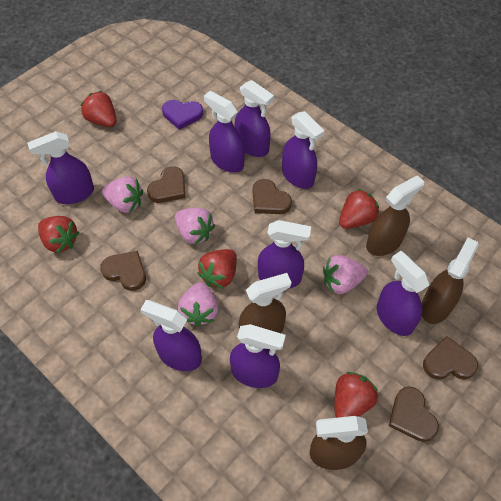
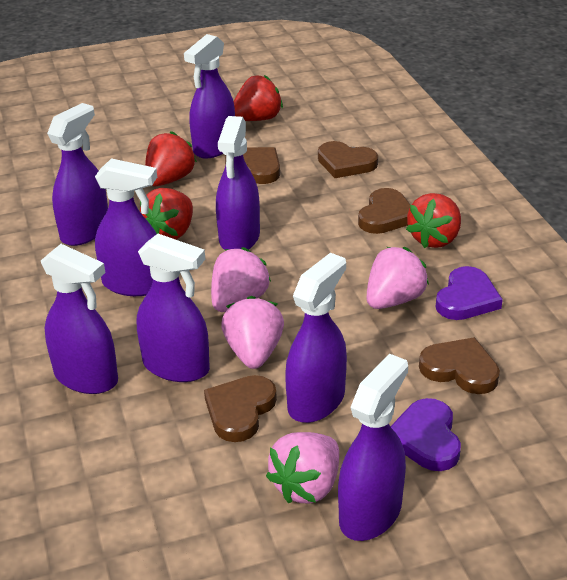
brown spray bottle: 4 -> 0
purple heart: 1 -> 2
red strawberry: 5 -> 4

